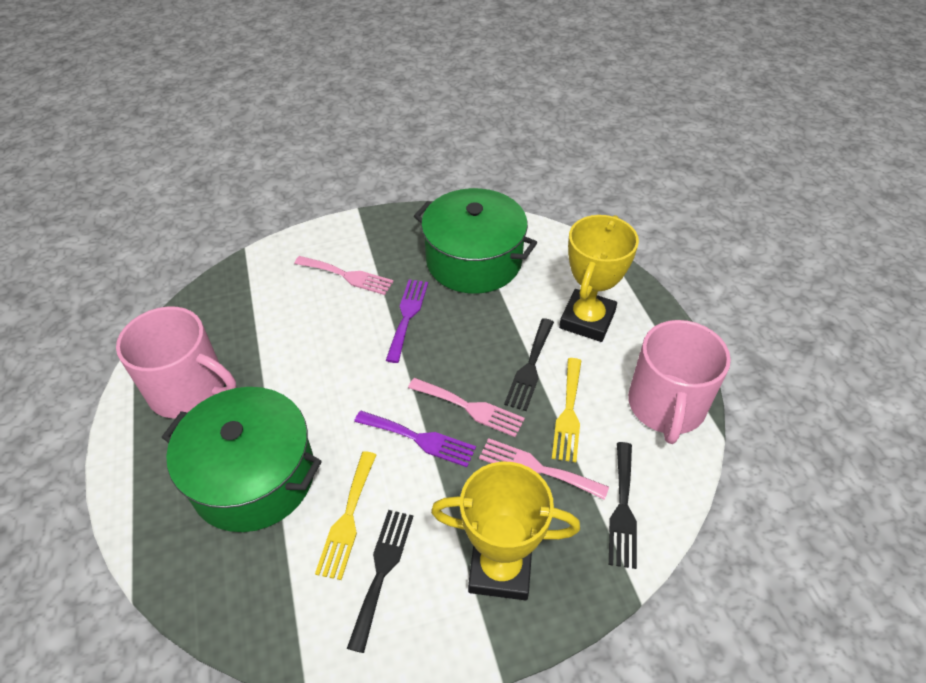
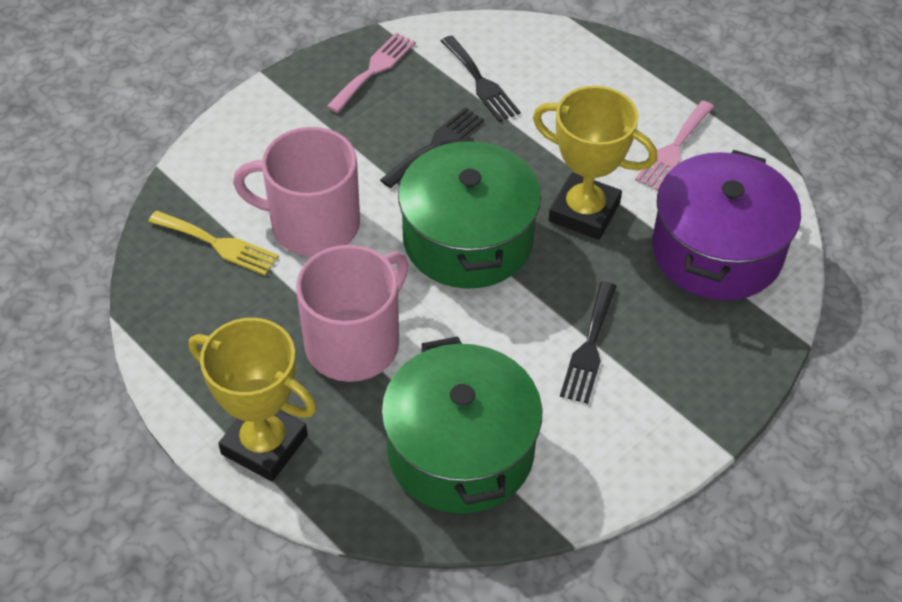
pink fork: 3 -> 2
purple fork: 2 -> 0
purple pot: 0 -> 1
yellow fork: 2 -> 1

